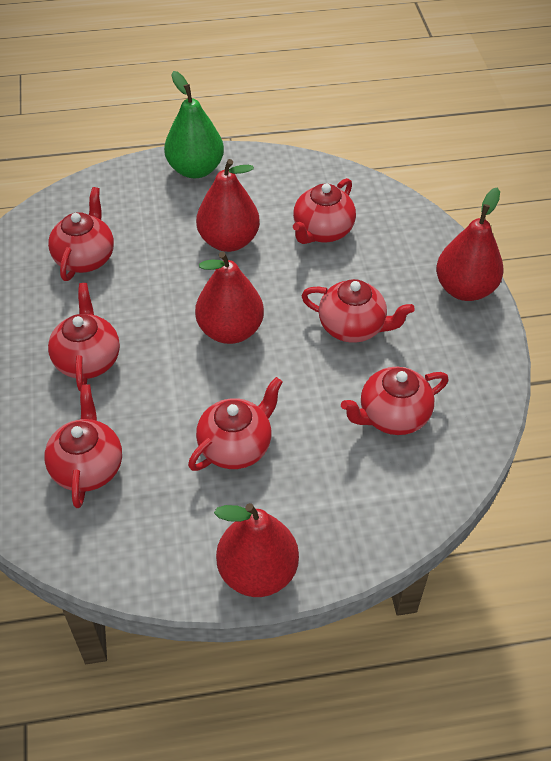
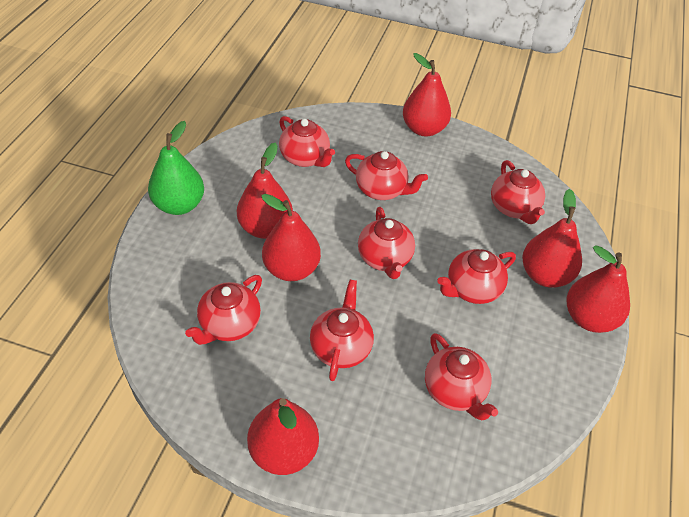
red pear: 4 -> 6
red teapot: 7 -> 8

